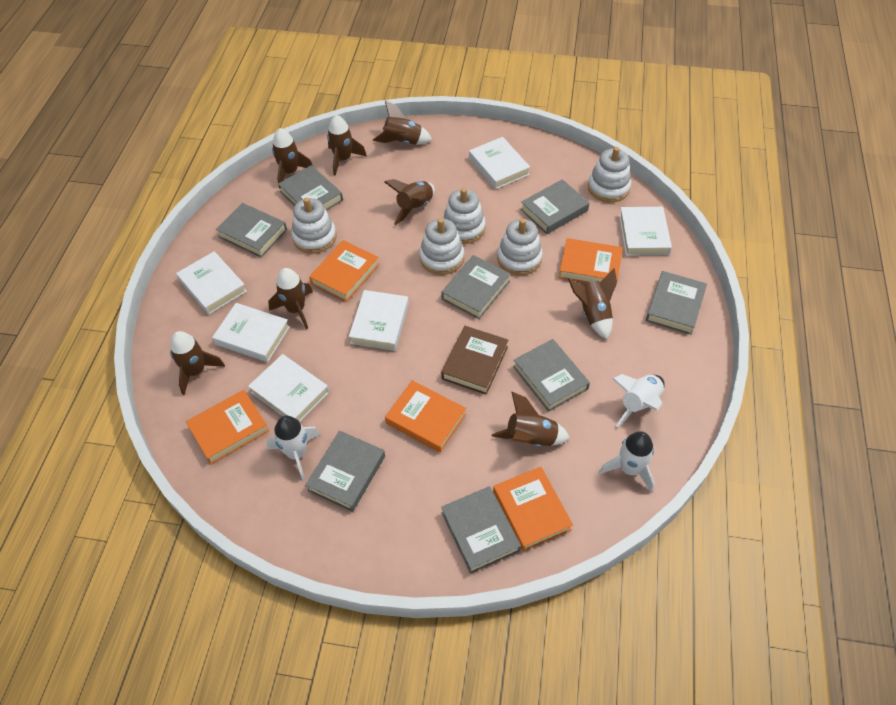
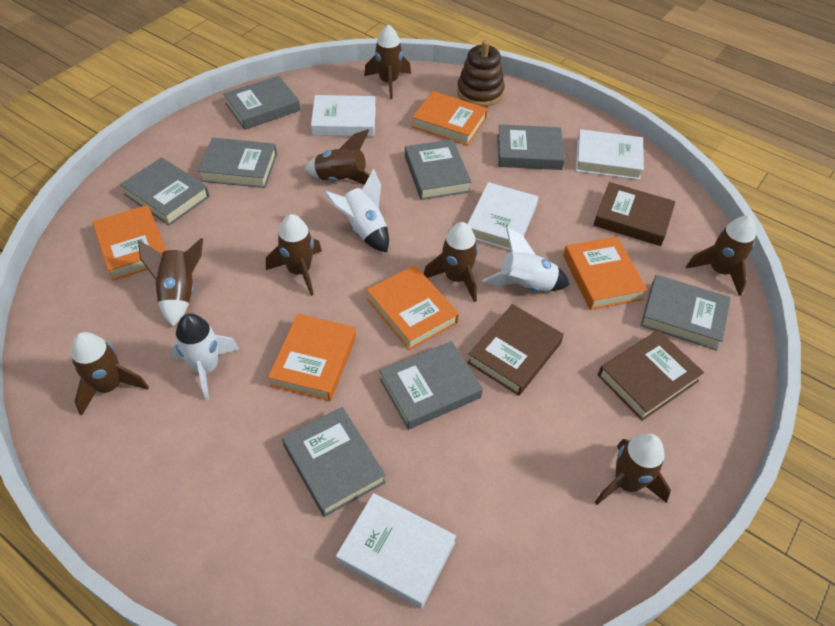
brown book: 1 -> 3
brown stacking toy: 0 -> 1
white book: 6 -> 4
white stacking toy: 5 -> 0

